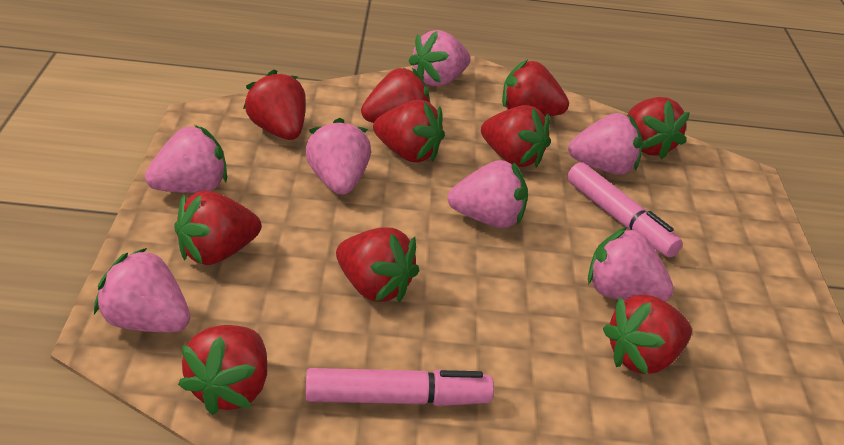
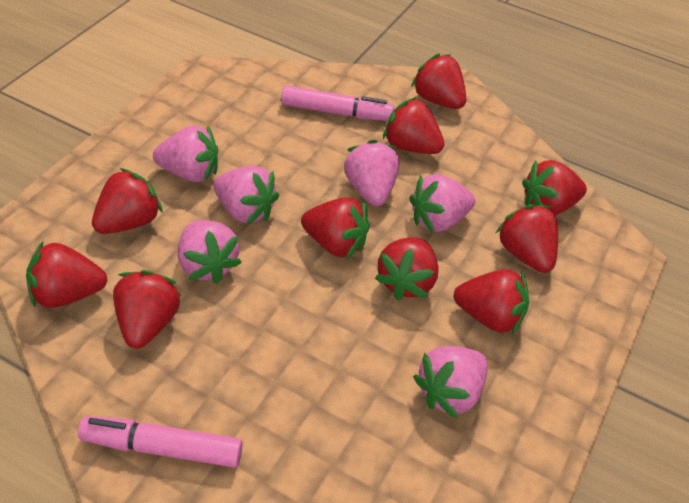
pink strawberry: 7 -> 6

